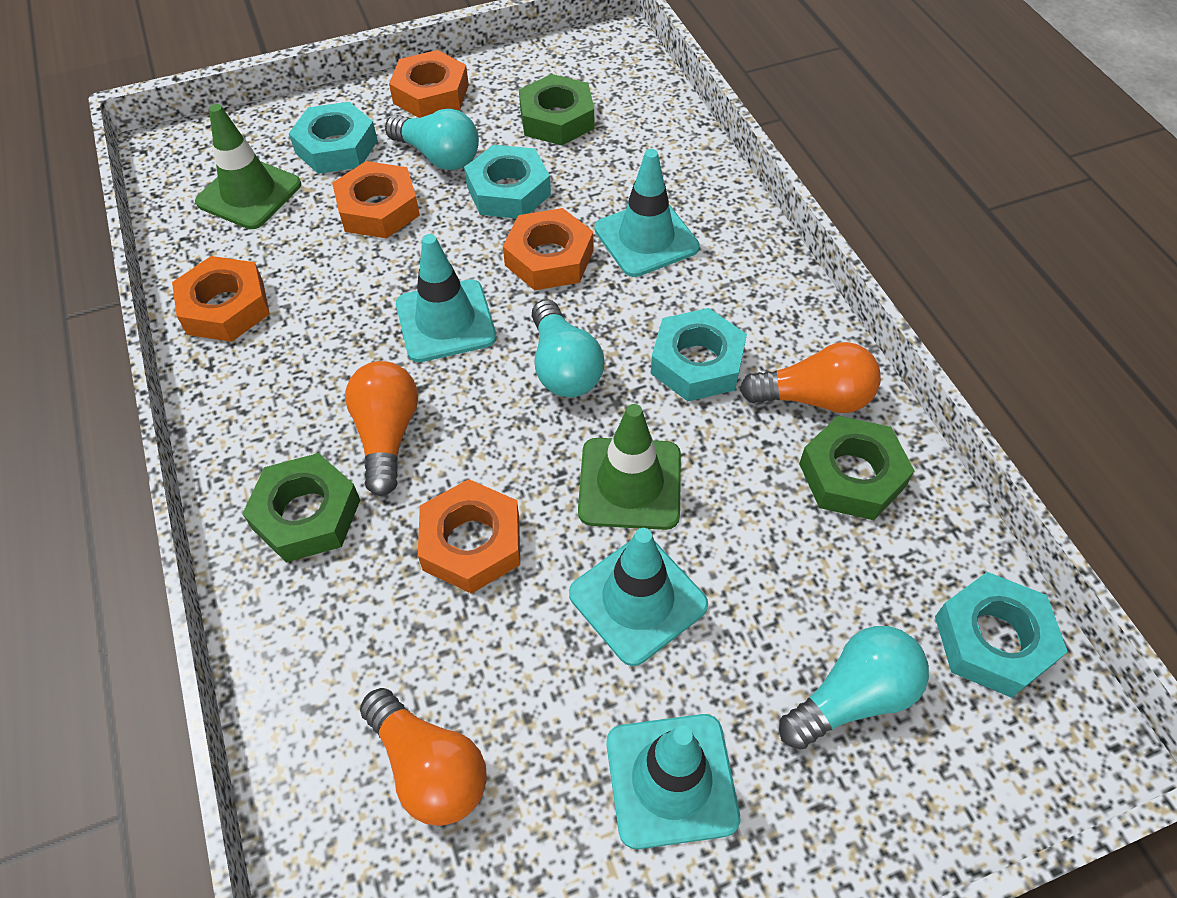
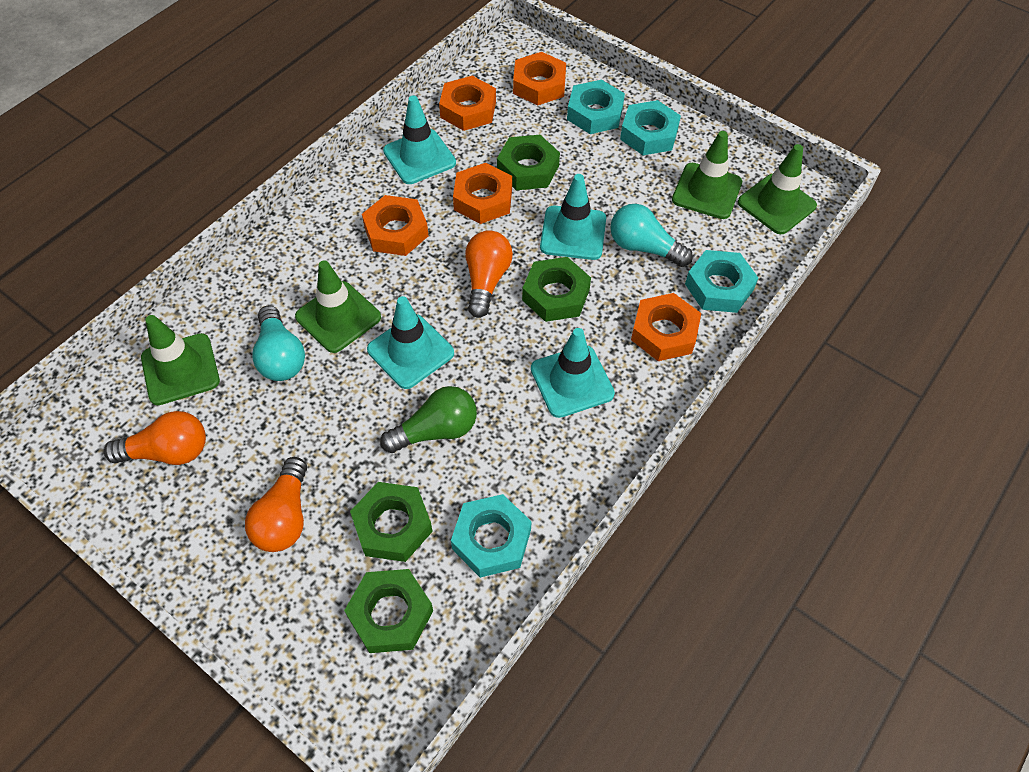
green light bulb: 0 -> 1
green nut: 3 -> 4
green traffic cone: 2 -> 4
turquoise light bulb: 3 -> 2

